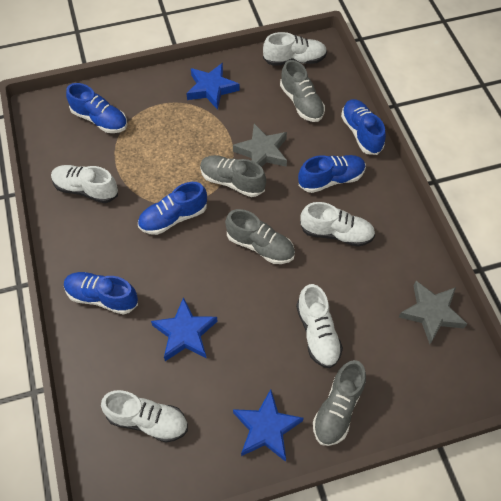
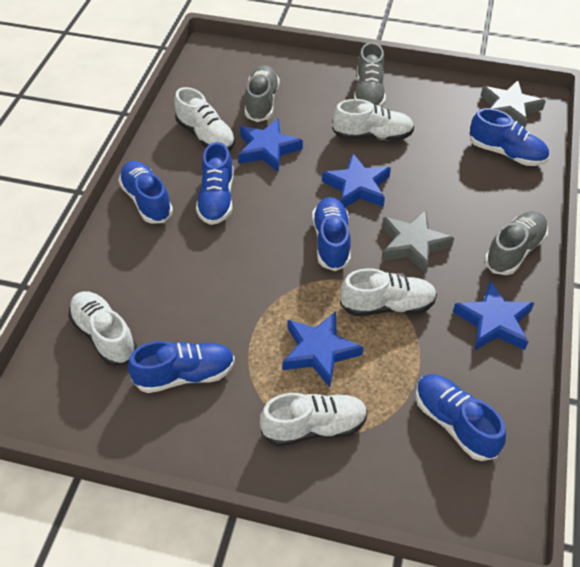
blue shoe: 5 -> 6
blue star: 3 -> 4
grey shoe: 4 -> 3

